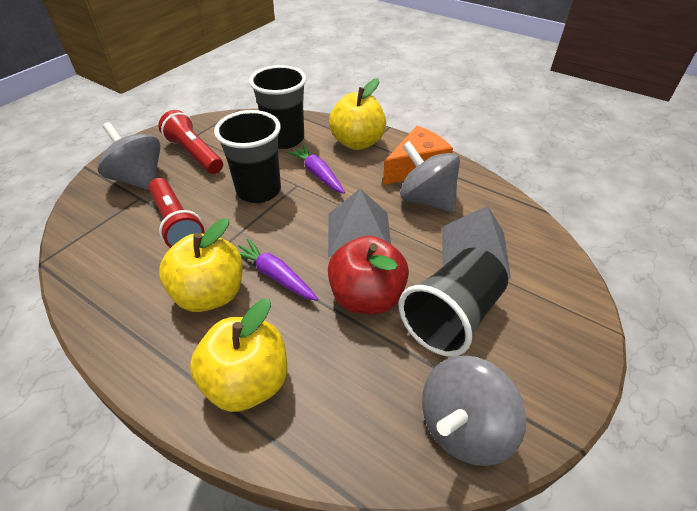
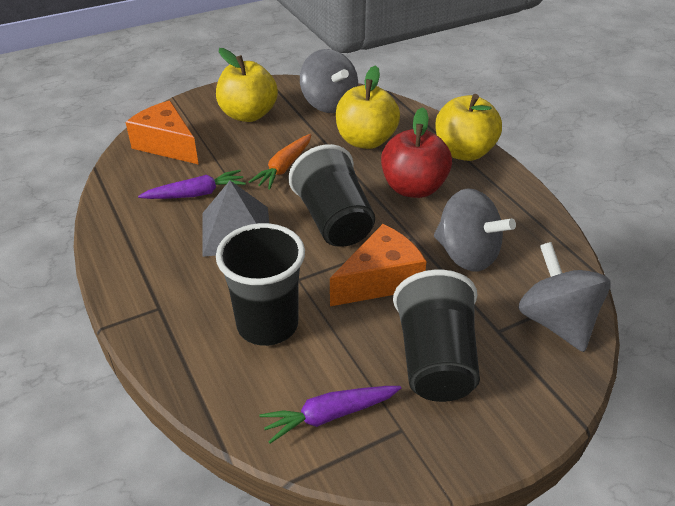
grey pyramid: 2 -> 1
orange carrot: 0 -> 1
orange cheese: 1 -> 2
red flashlight: 2 -> 0

